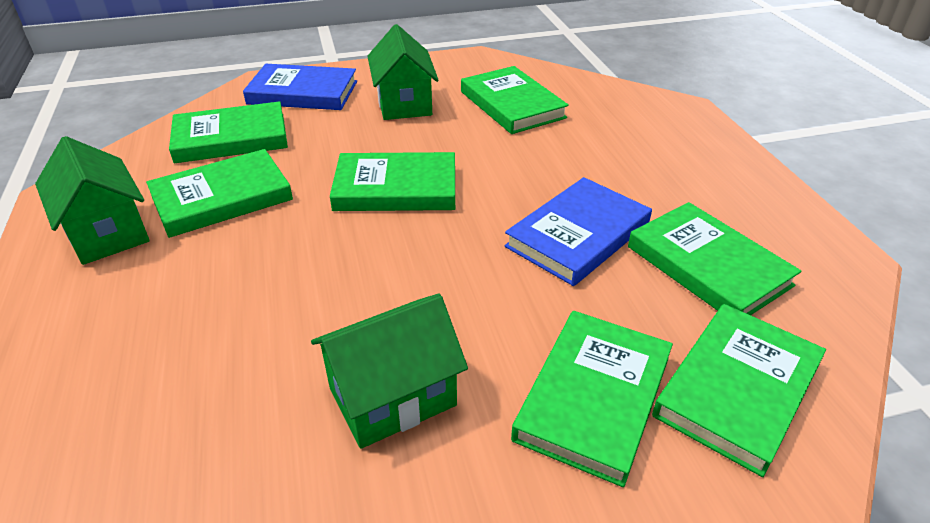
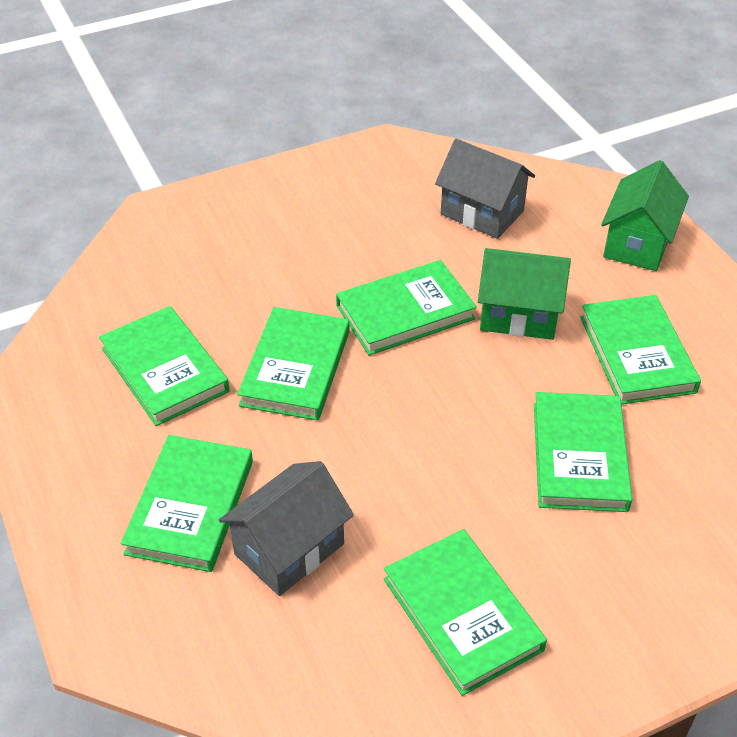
blue book: 2 -> 0
green house: 3 -> 2
grey house: 0 -> 2

